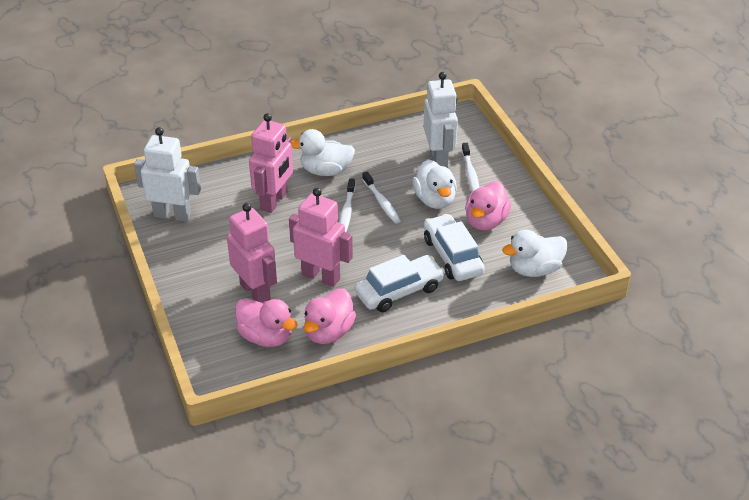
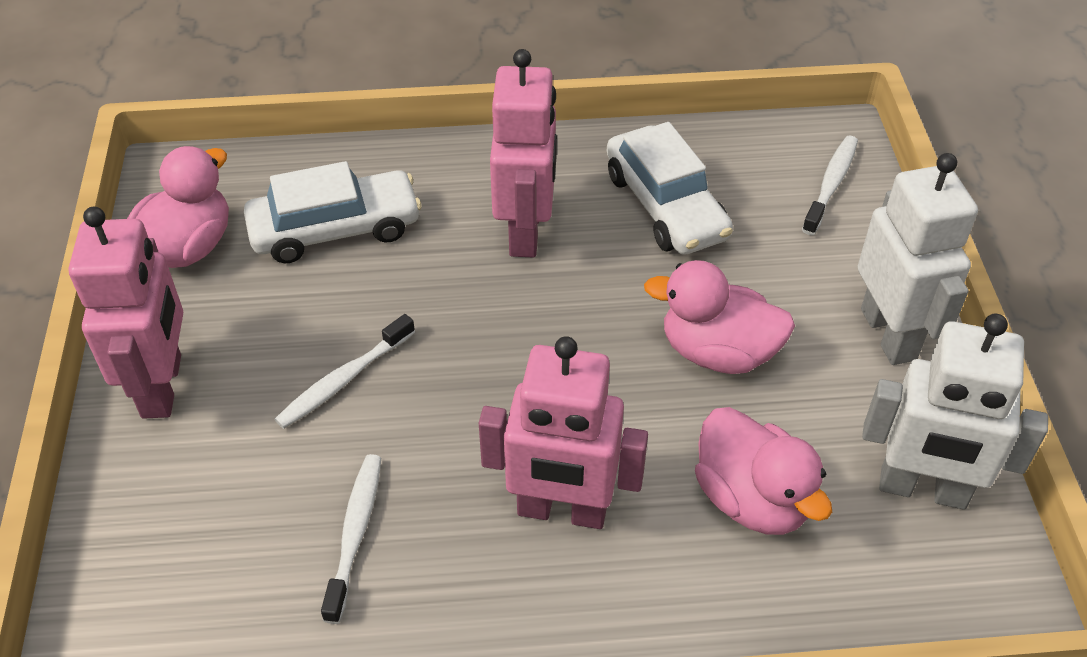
white duck: 3 -> 0

